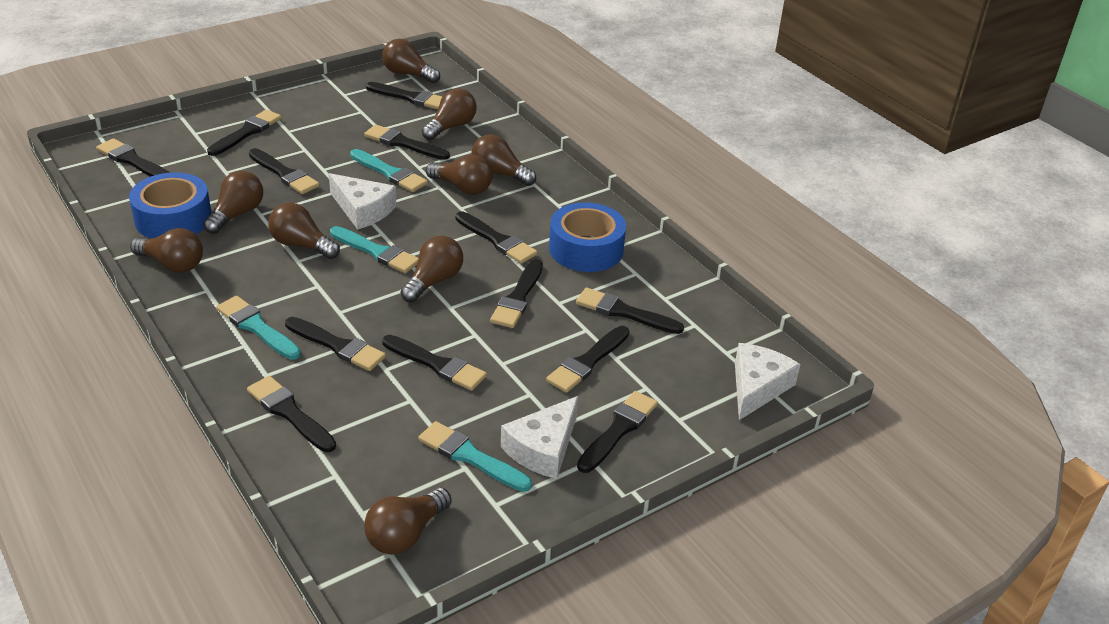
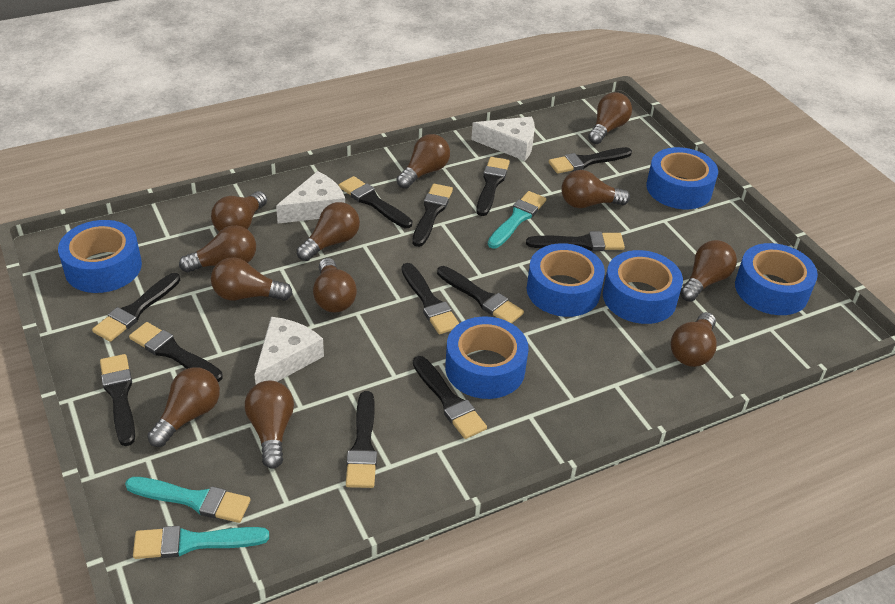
black brush: 13 -> 12
blue tape: 2 -> 6
brown light bulb: 9 -> 12
turquoise brush: 4 -> 3

